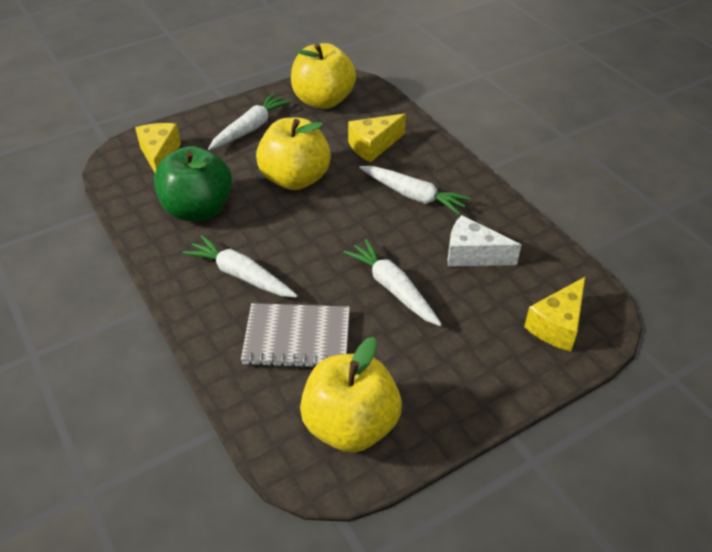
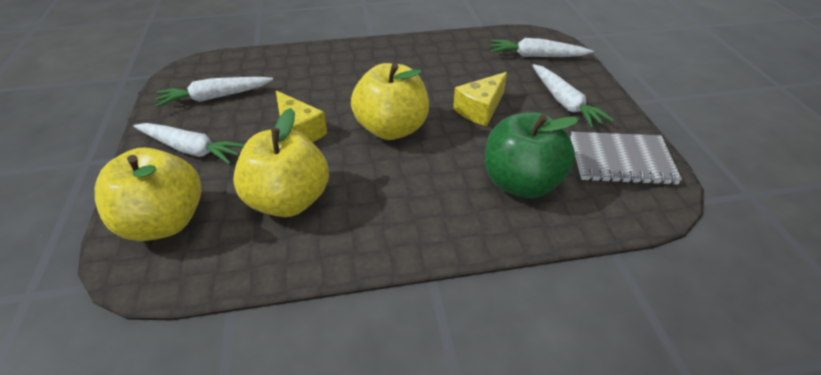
white cheese: 1 -> 0
yellow cheese: 3 -> 2

